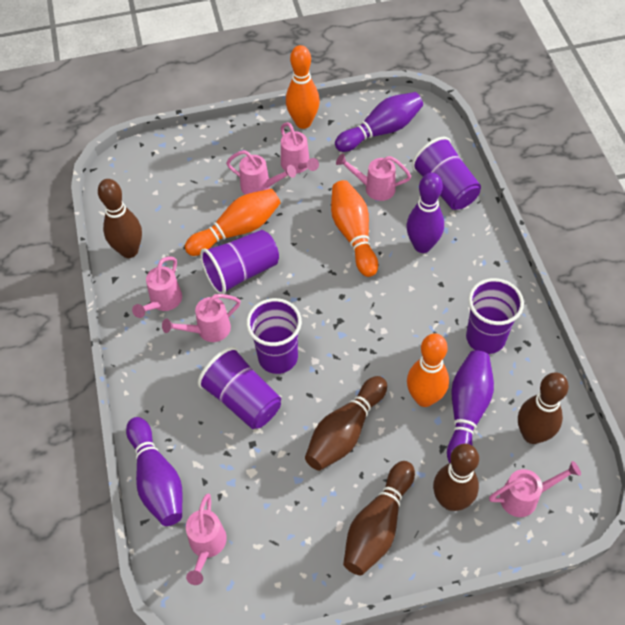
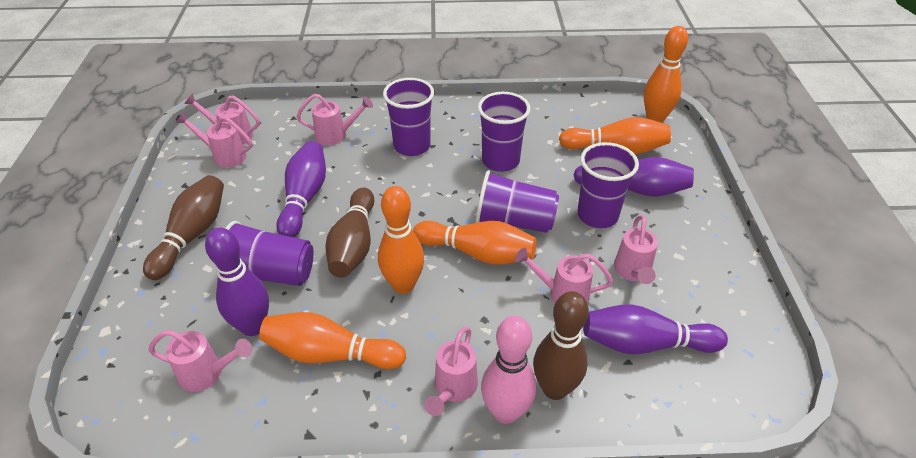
brown bowling pin: 5 -> 3
orange bowling pin: 4 -> 5
pink bowling pin: 0 -> 1

